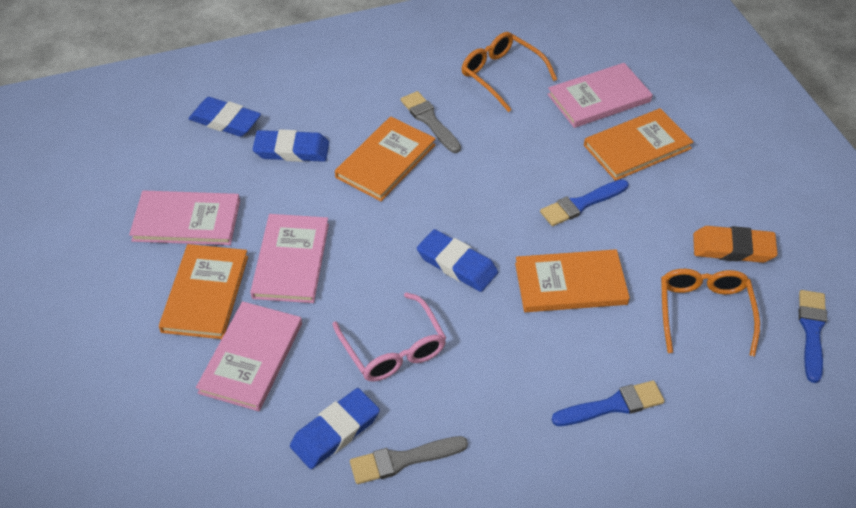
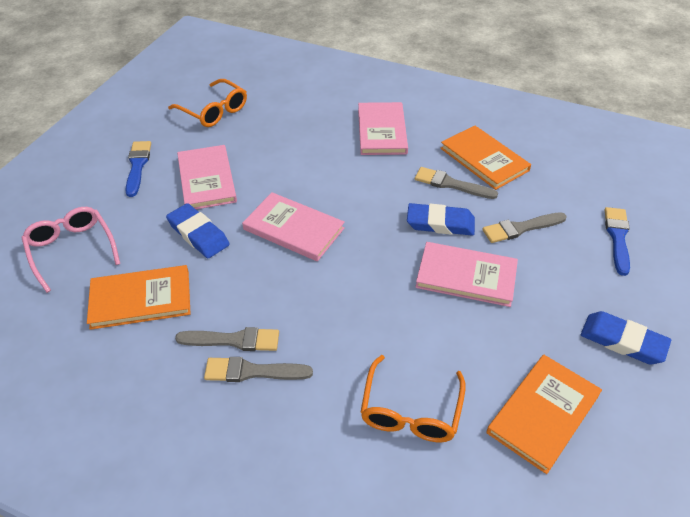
blue brush: 3 -> 2
blue eraser: 4 -> 3
grey brush: 2 -> 4
orange book: 4 -> 3
orange eraser: 1 -> 0

